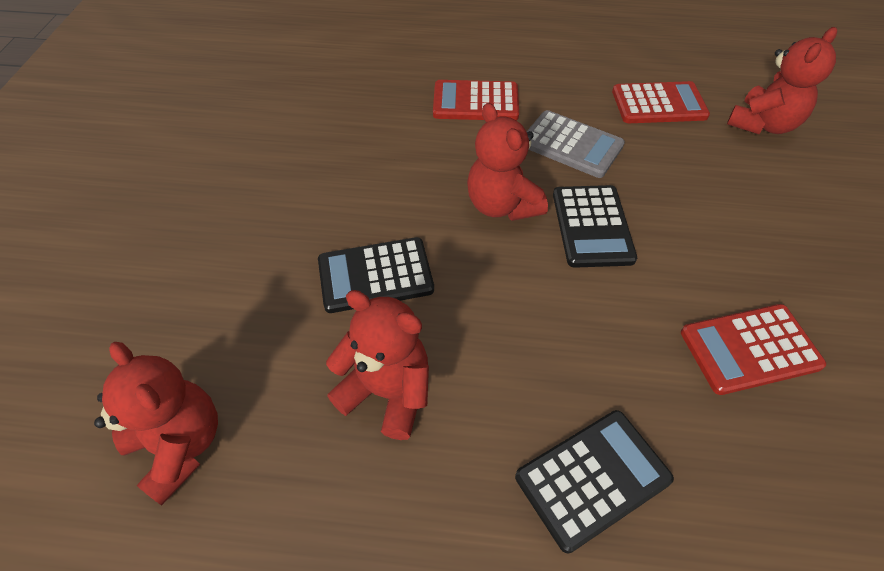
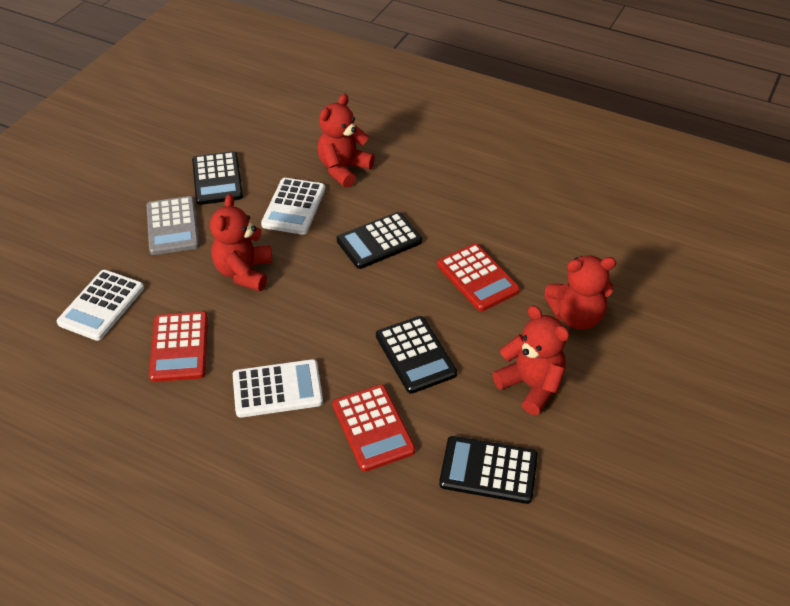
black calculator: 3 -> 4
white calculator: 0 -> 3

